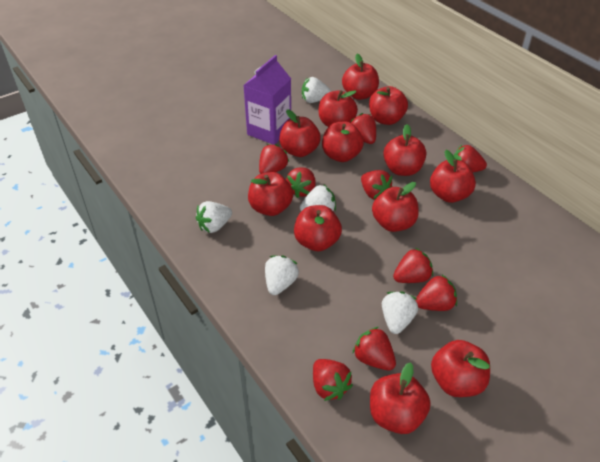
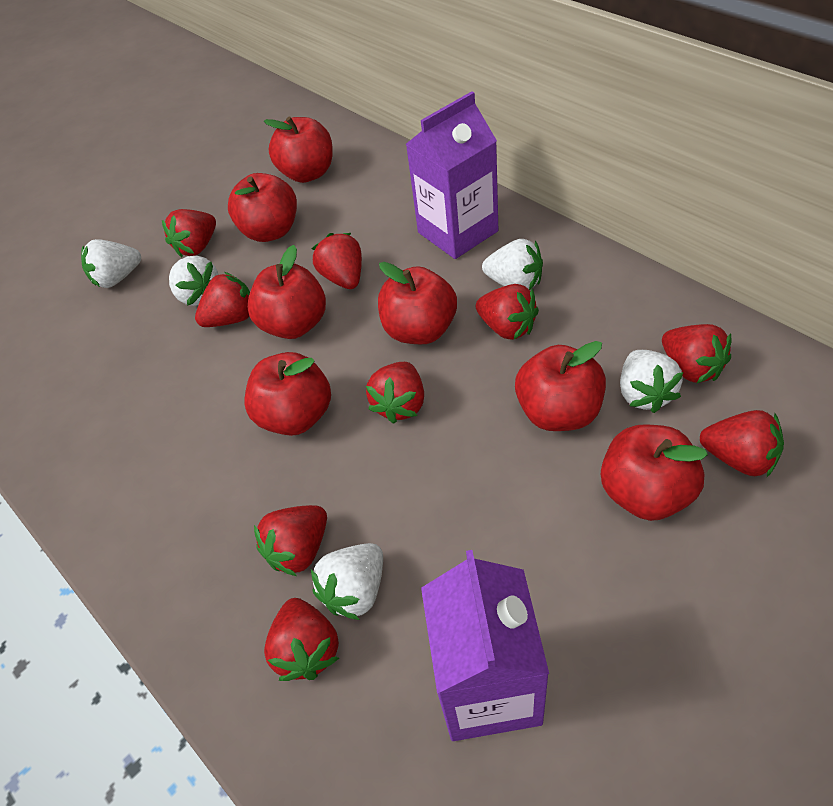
purple carton: 1 -> 2
red apple: 12 -> 7

